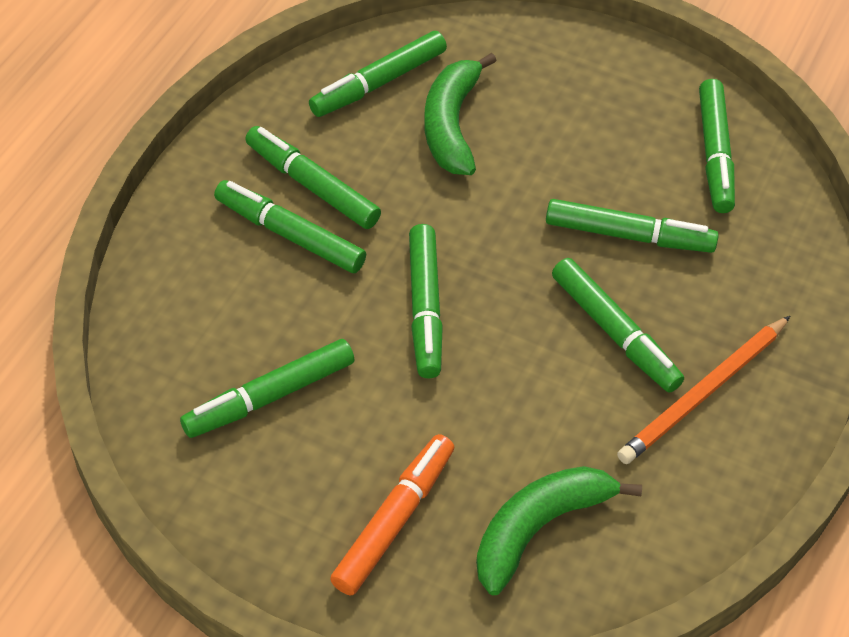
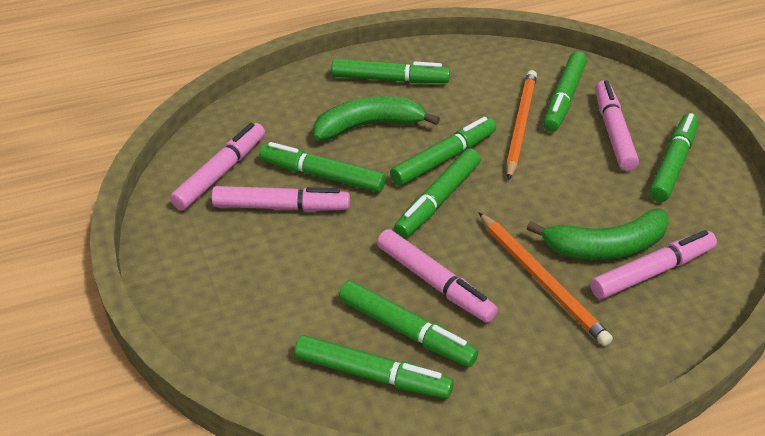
orange marker: 1 -> 0
orange pencil: 1 -> 2
pink marker: 0 -> 5

